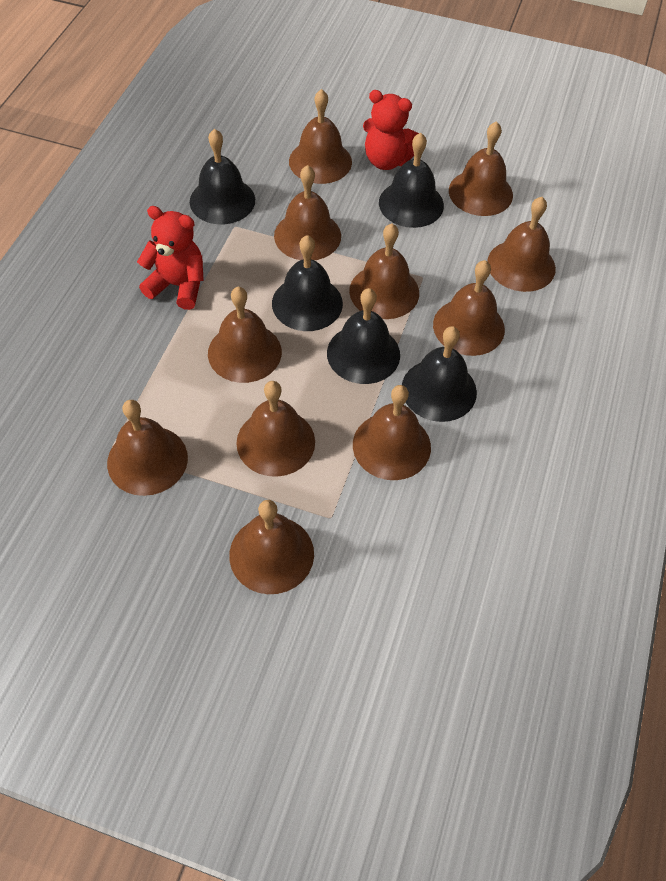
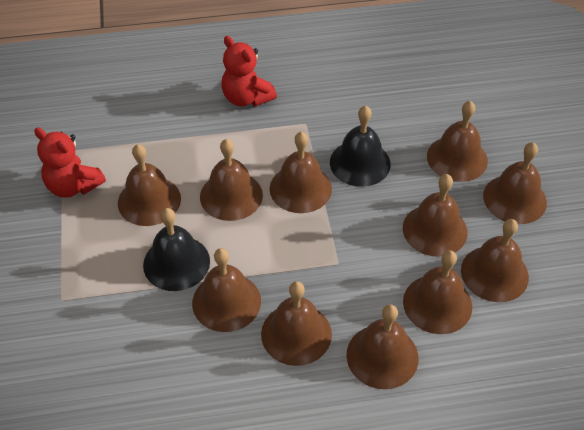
black bell: 5 -> 2

